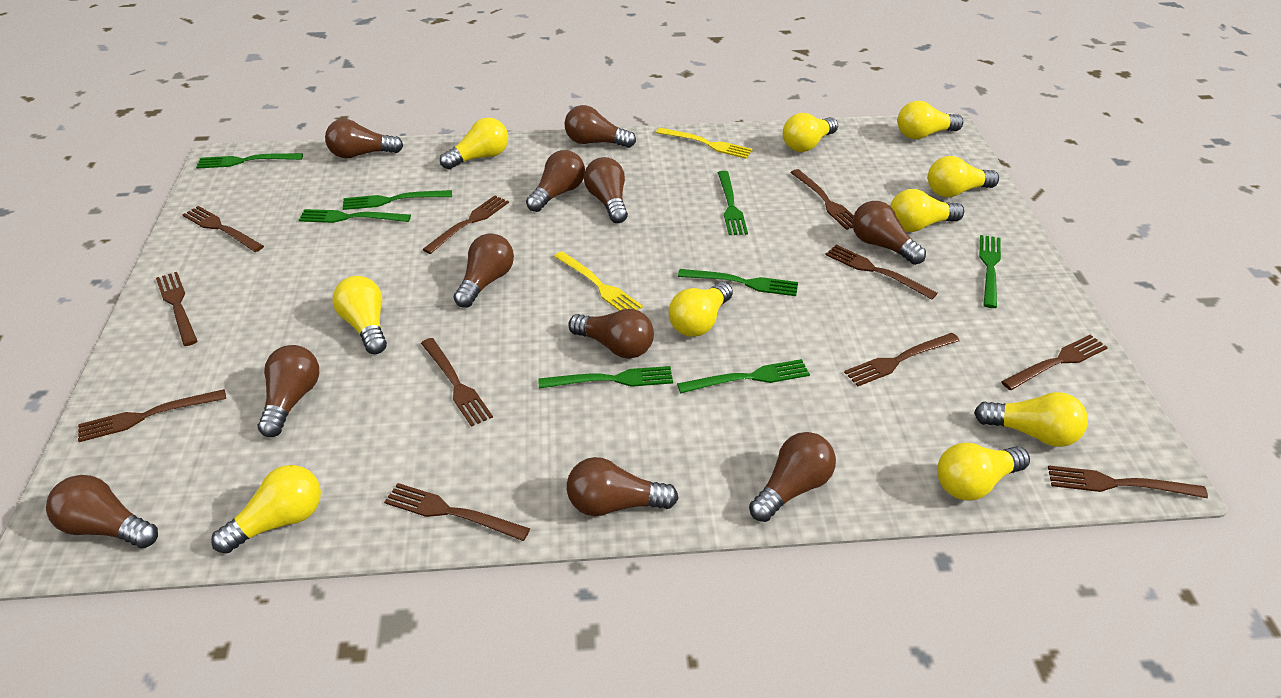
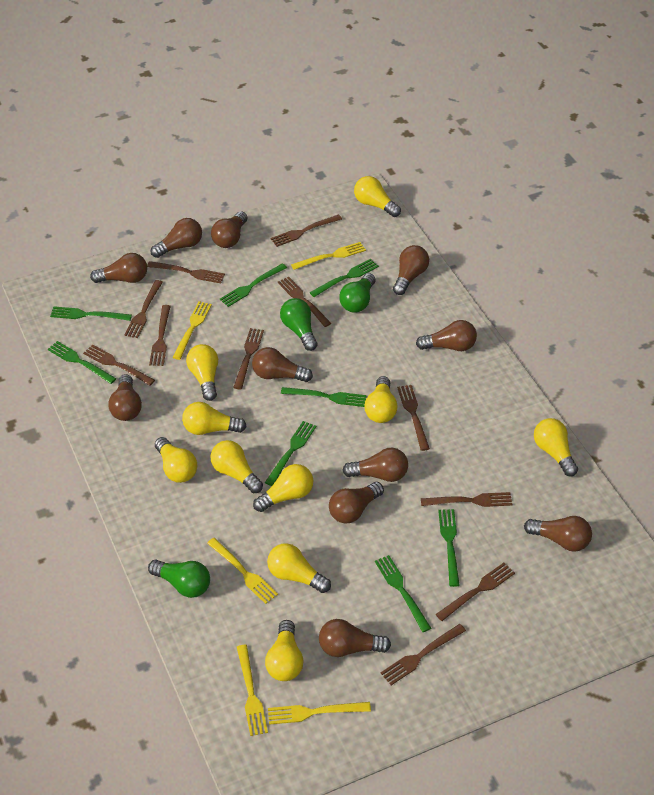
green light bulb: 0 -> 3
yellow fork: 2 -> 5

